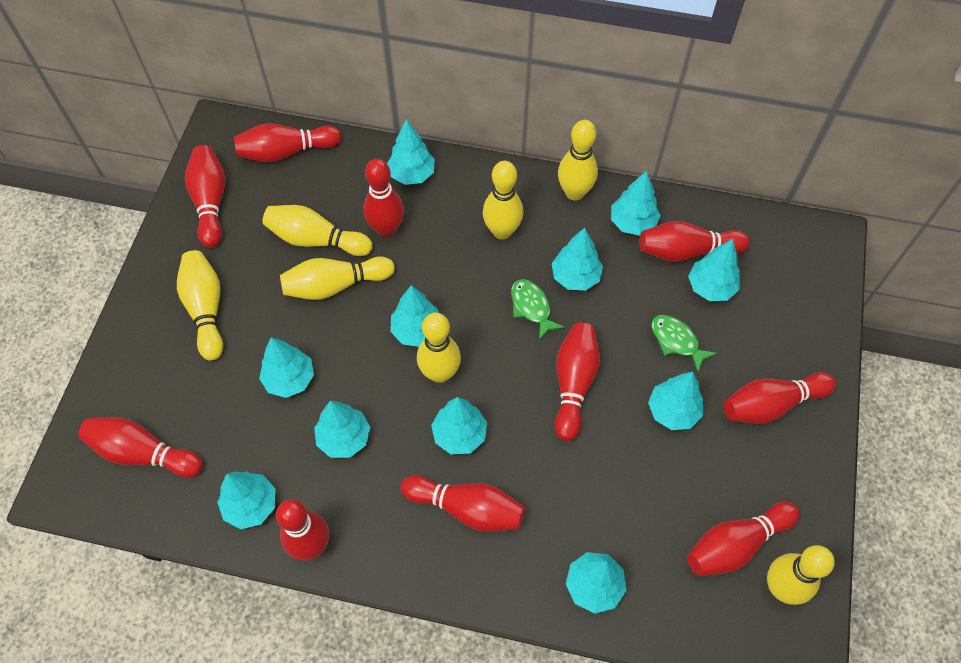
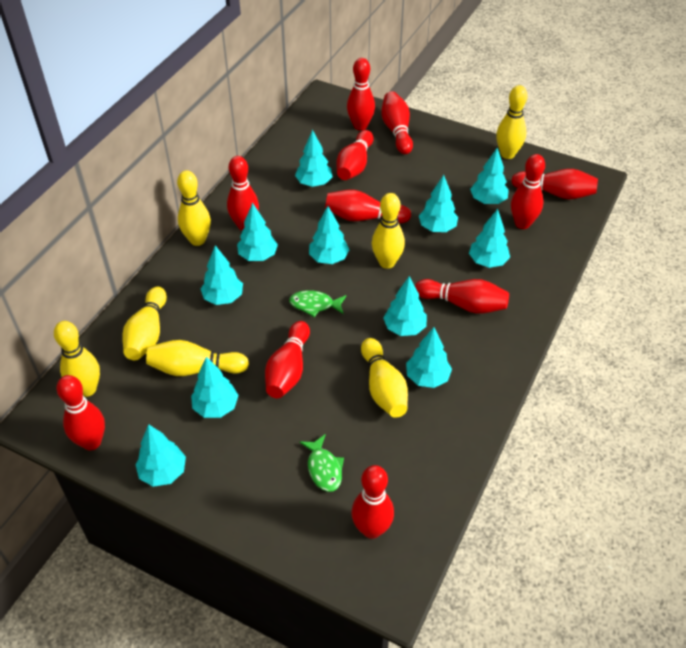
red bowling pin: 10 -> 11

